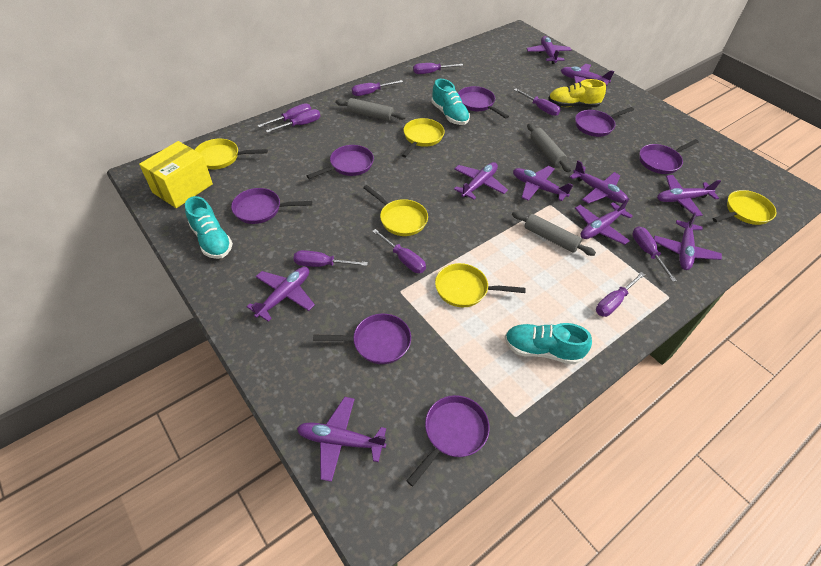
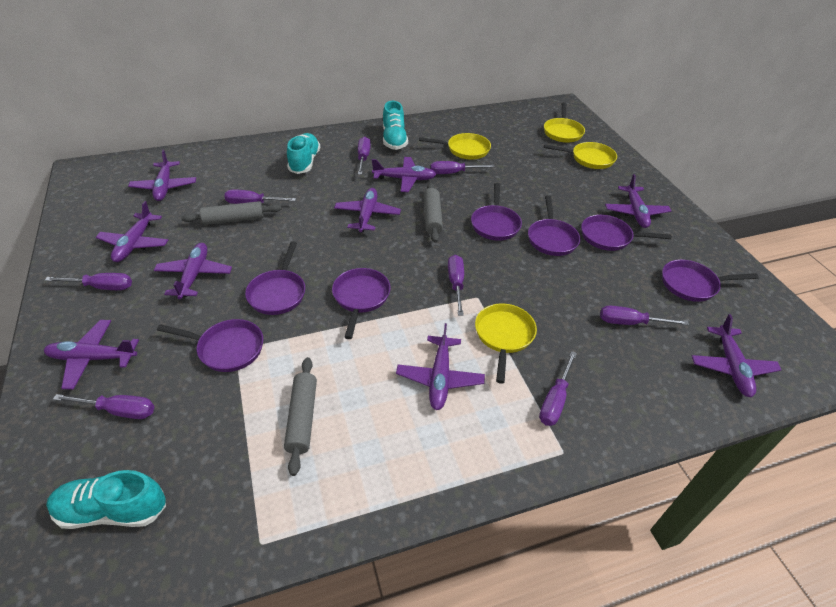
purple plane: 10 -> 9
purple screwdriver: 9 -> 8
yellow box: 1 -> 0
yellow pan: 5 -> 4
yellow shoe: 1 -> 0

